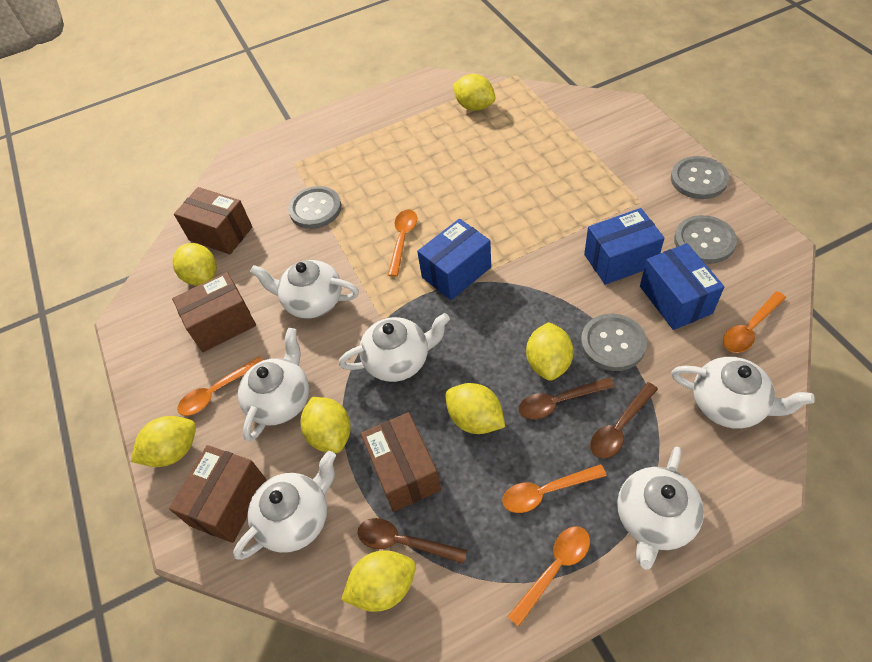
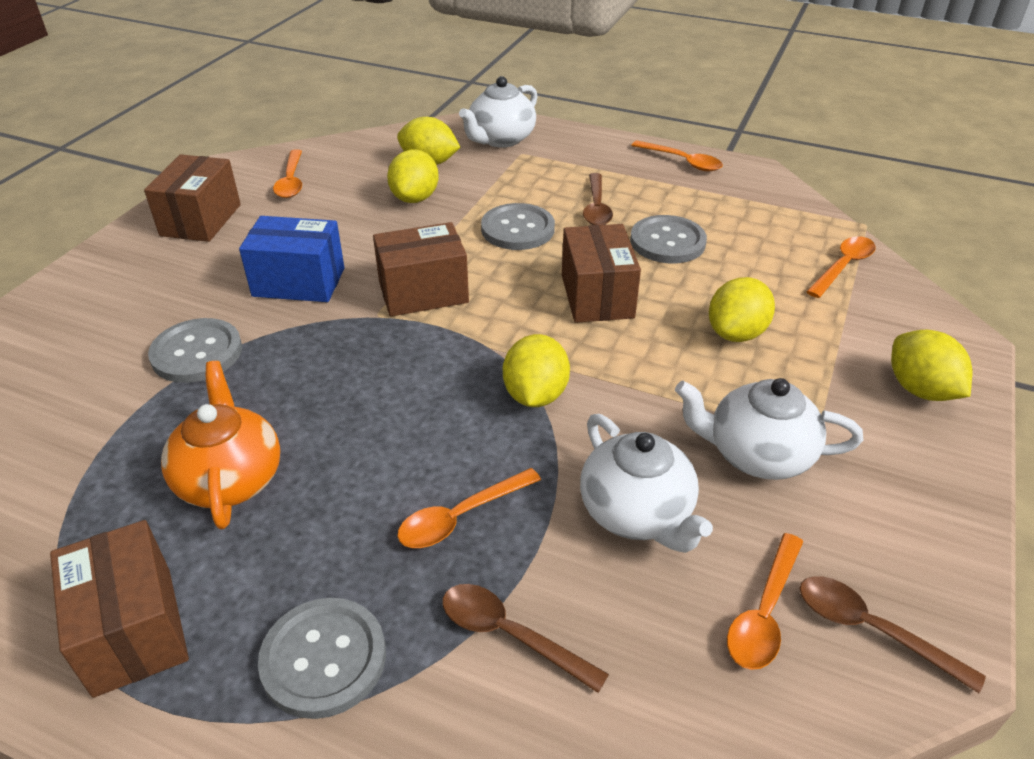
blue box: 3 -> 1
orange teapot: 0 -> 1
white teapot: 6 -> 3
yellow lemon: 7 -> 5

